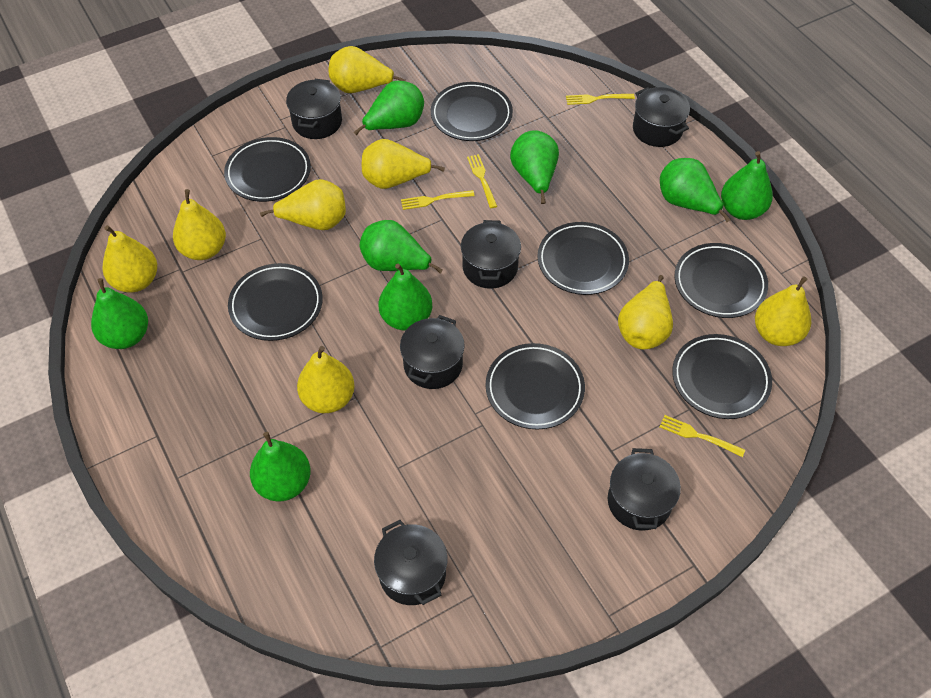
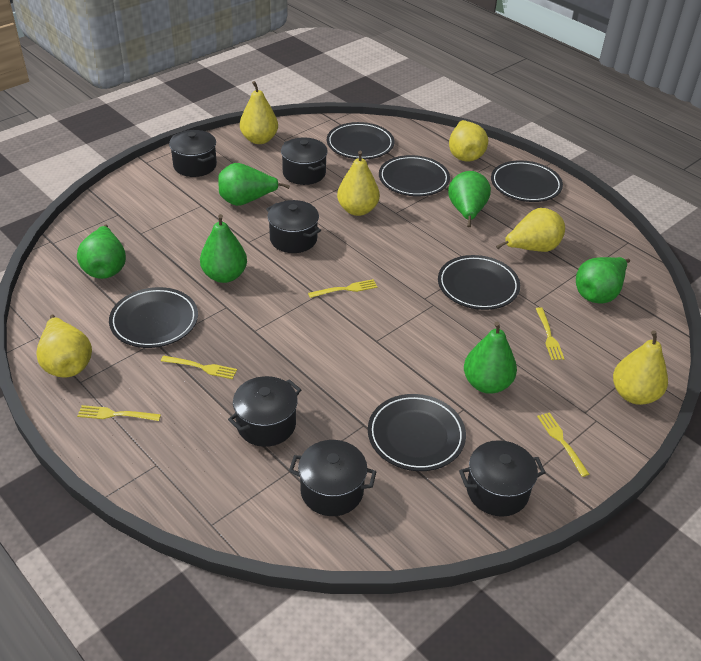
black plate: 7 -> 6
green pear: 8 -> 6
yellow fork: 4 -> 5
yellow pear: 8 -> 6

